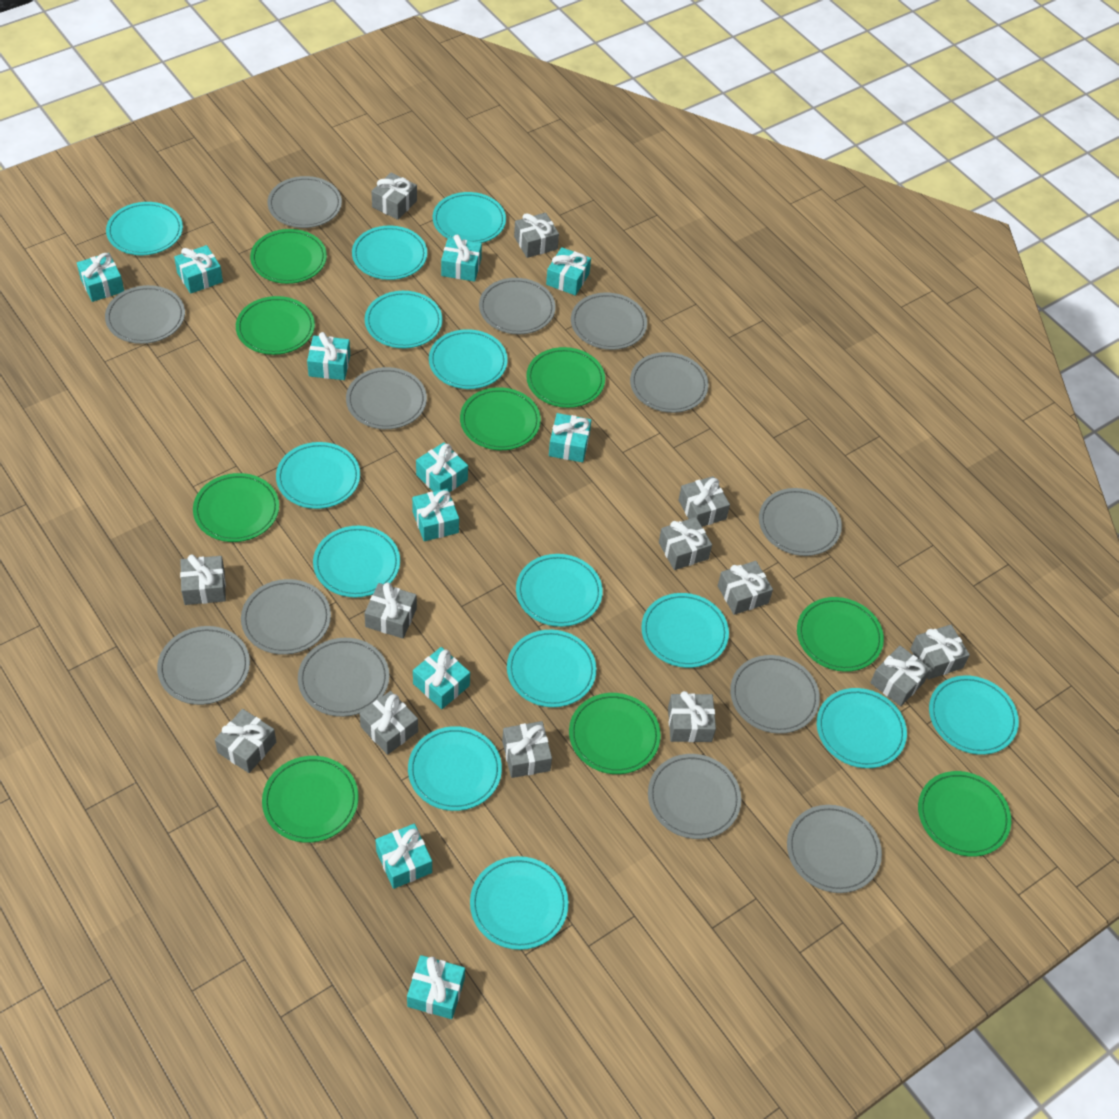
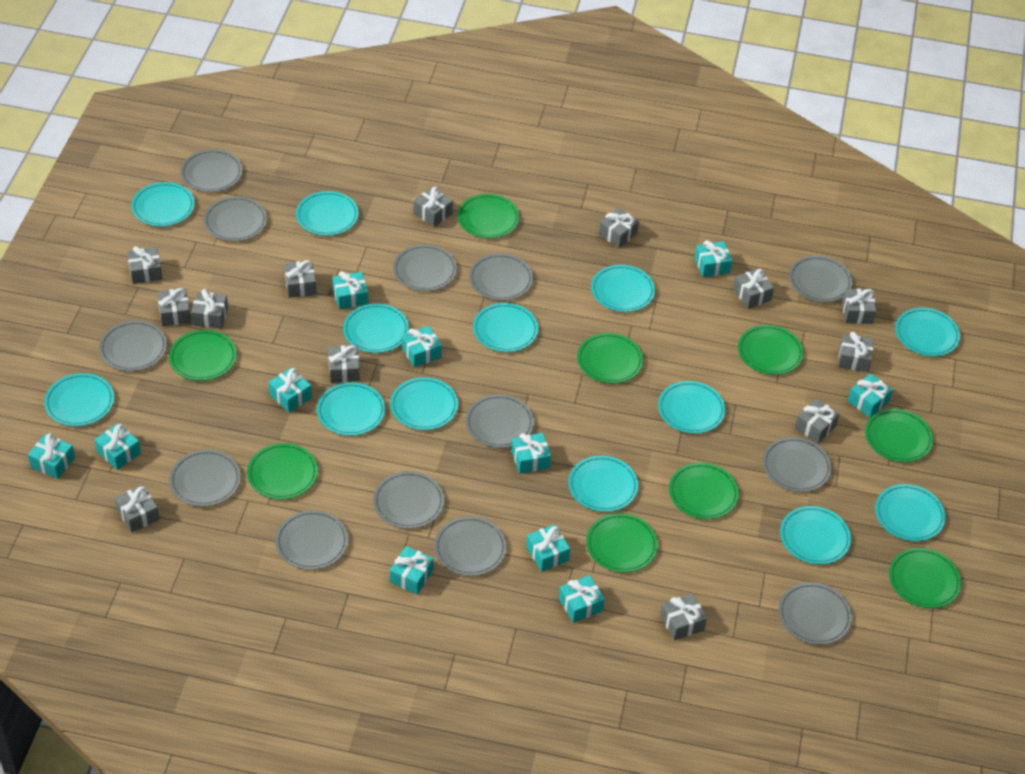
turquoise plate: 14 -> 13

